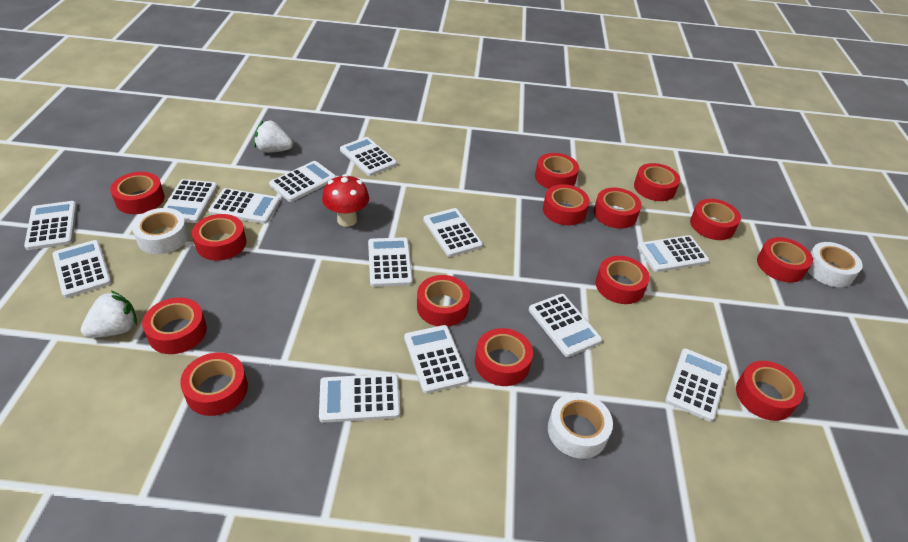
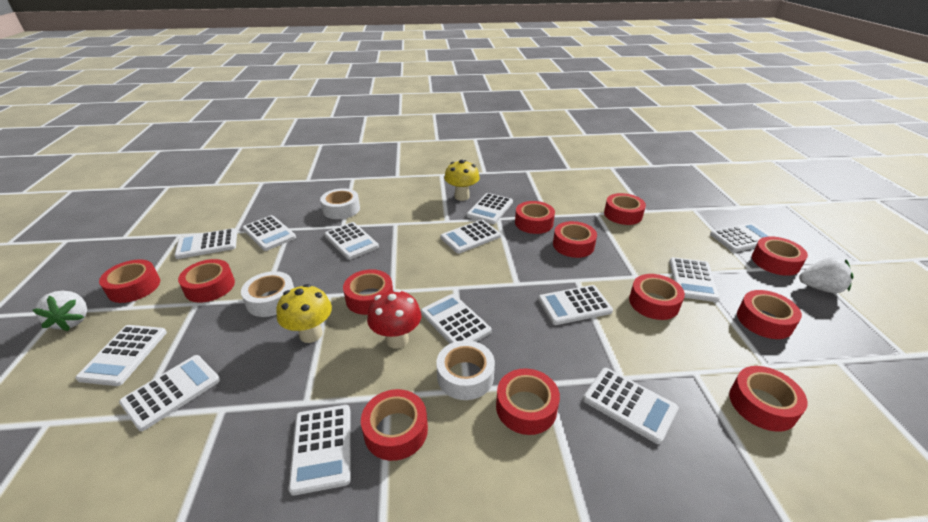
red tape: 14 -> 12
yellow mushroom: 0 -> 2

